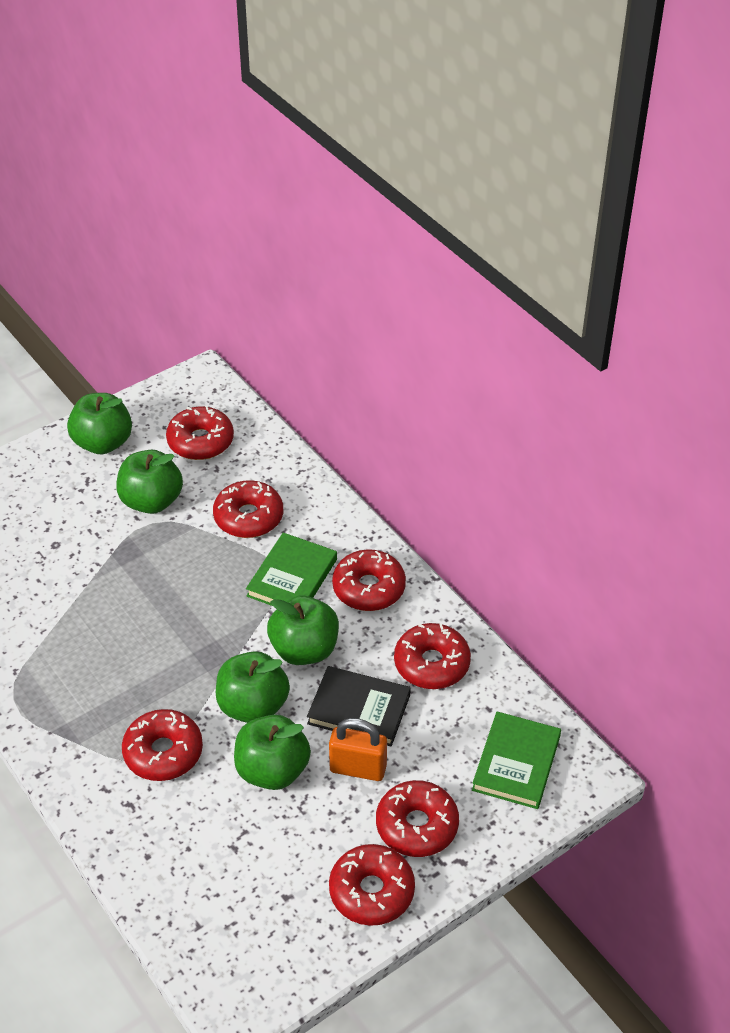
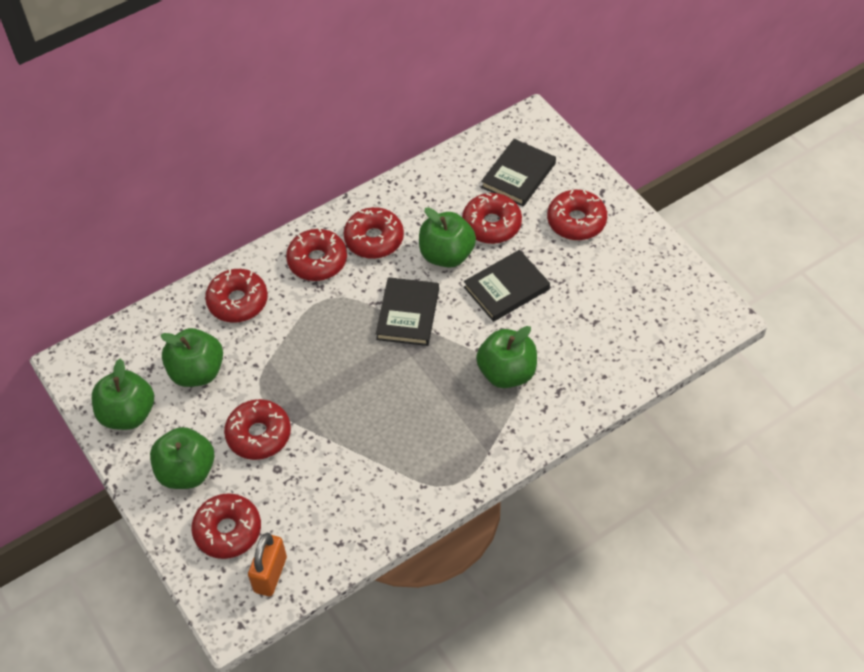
black book: 1 -> 3
green book: 2 -> 0

